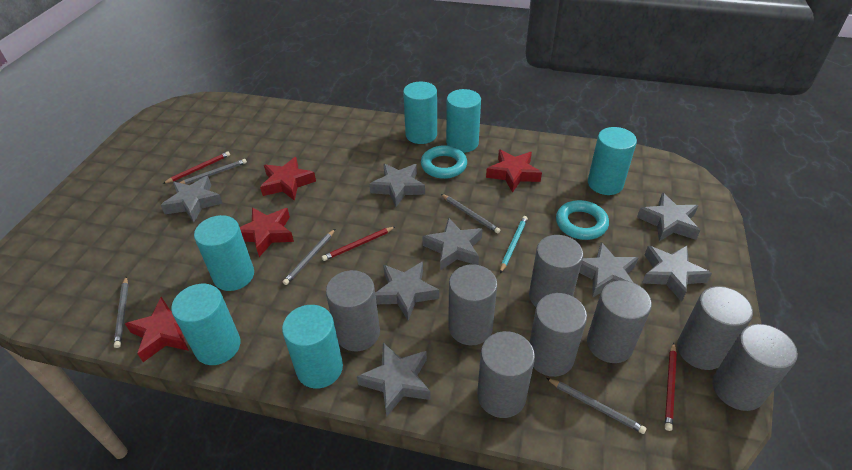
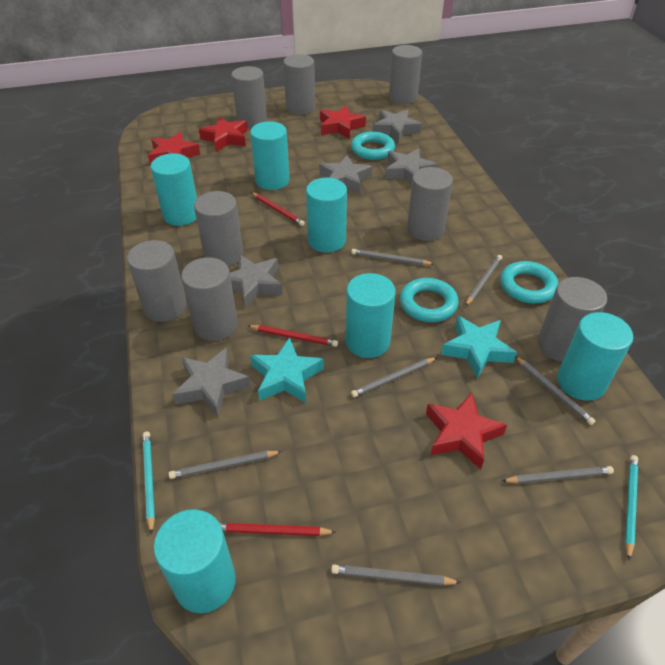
grey pencil: 5 -> 7
grey star: 8 -> 5
turquoise pencil: 1 -> 2
turquoise ring: 2 -> 3
turquoise star: 0 -> 2

